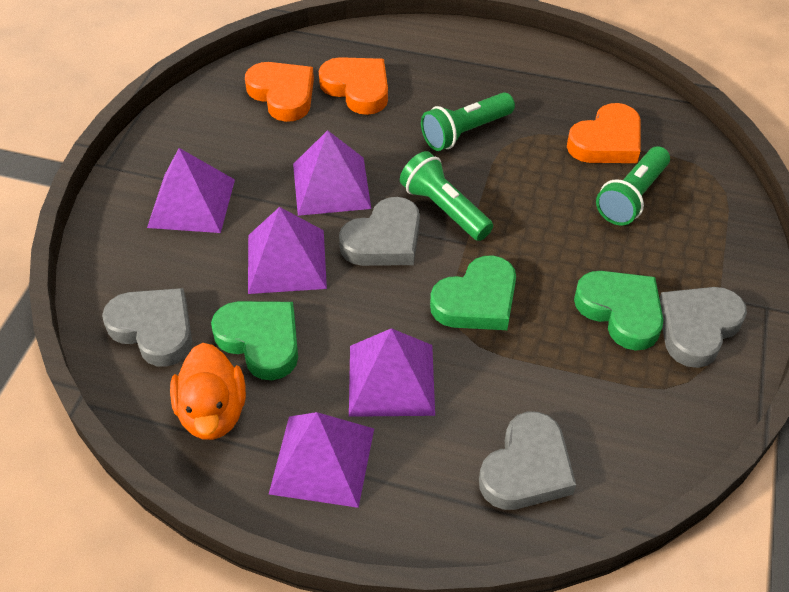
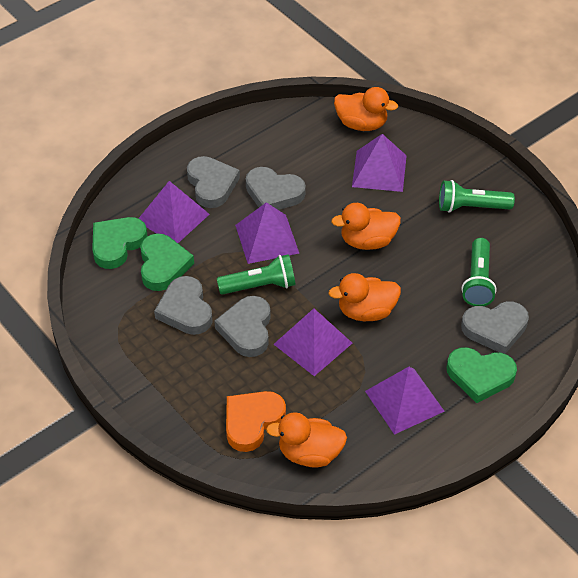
grey heart: 4 -> 5
orange duck: 1 -> 4
orange heart: 3 -> 1

